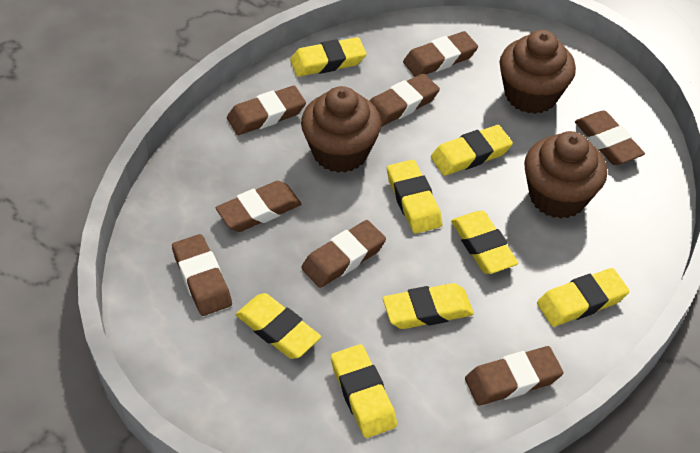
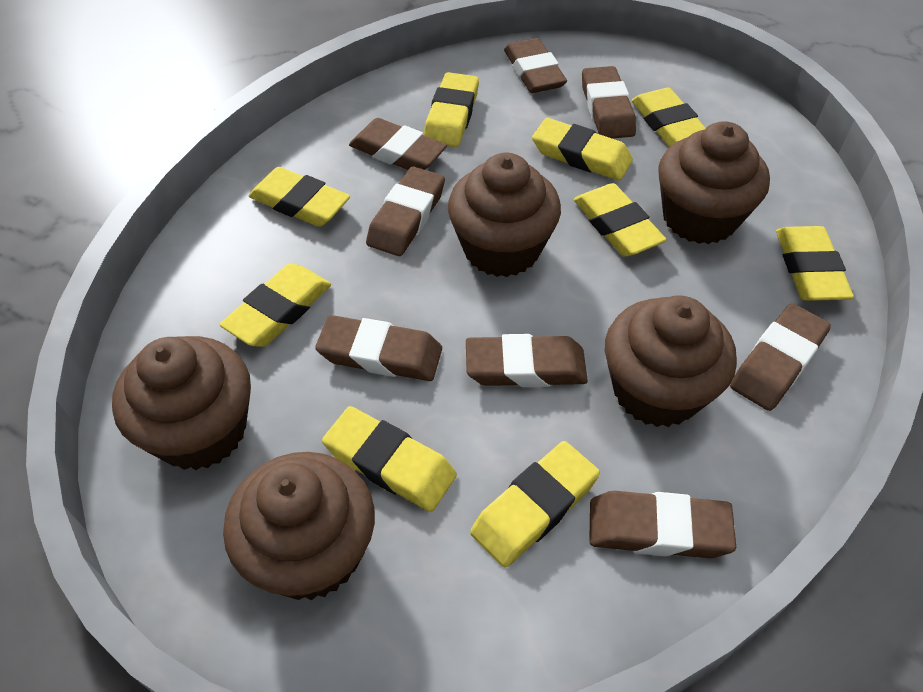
brown cupcake: 3 -> 5
yellow eraser: 8 -> 9

